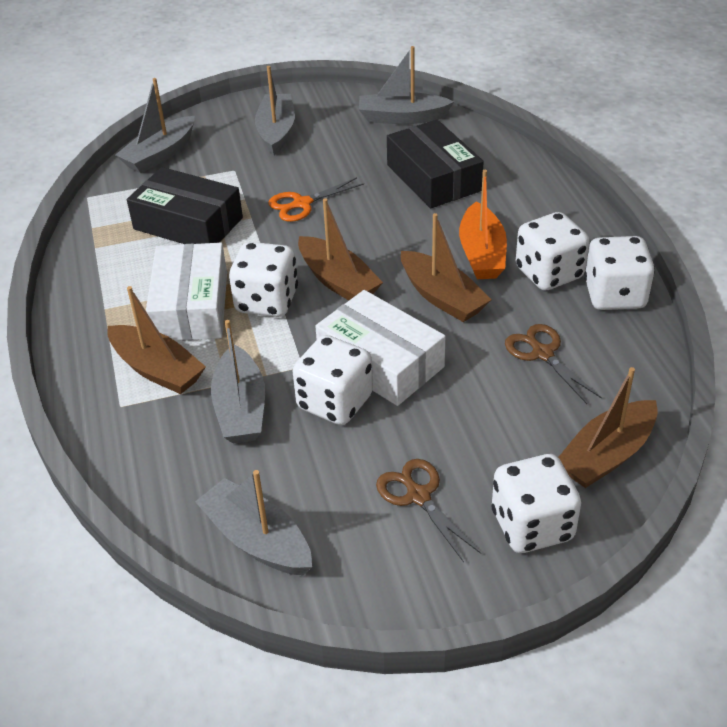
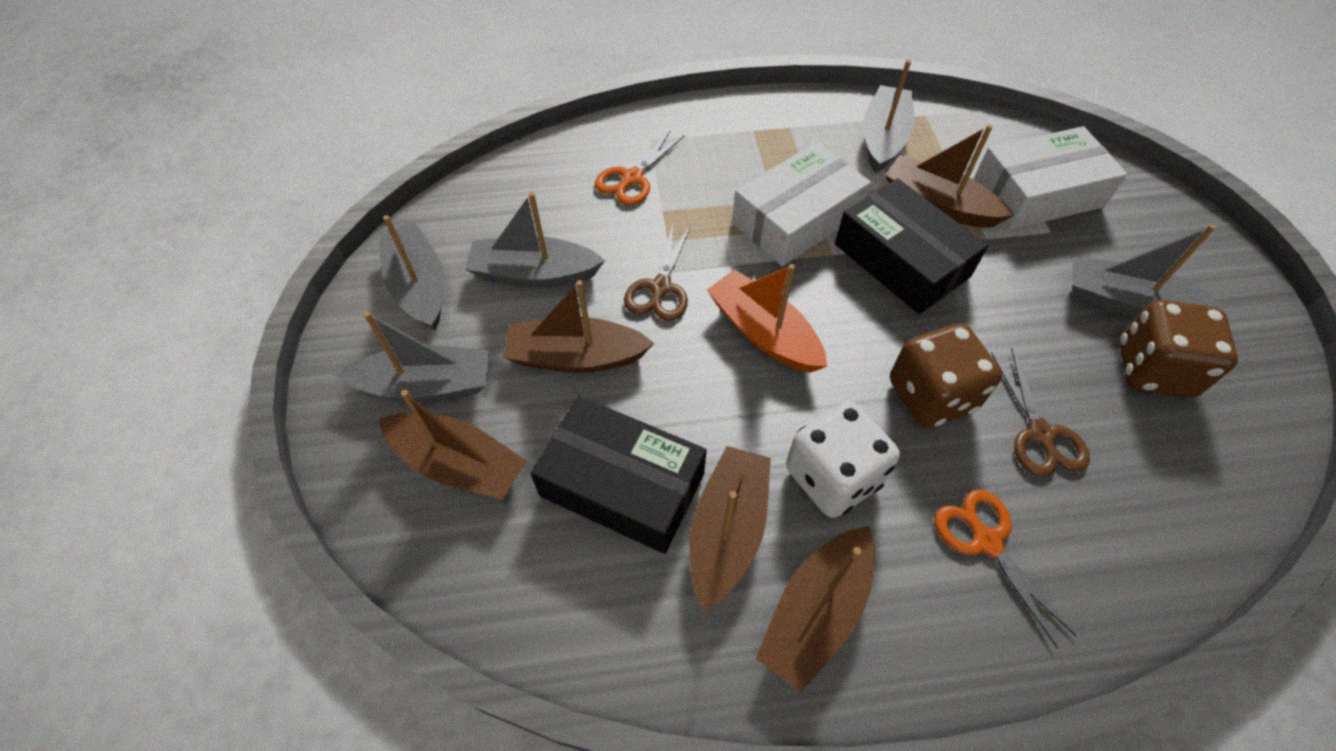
brown boat: 4 -> 5
brown dice: 0 -> 2
orange scissors: 1 -> 2
white dice: 5 -> 1

